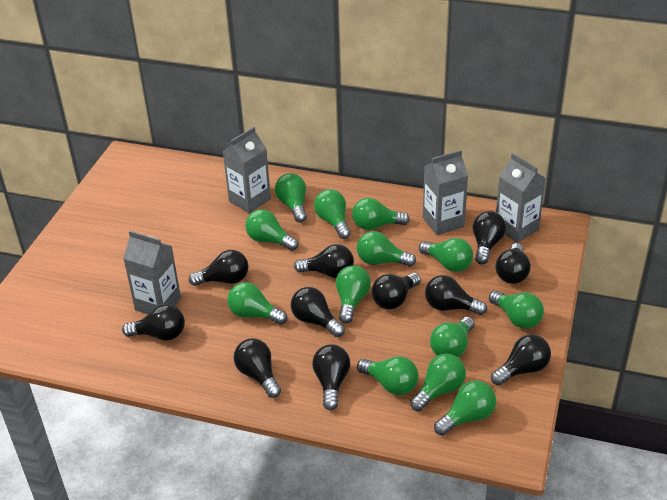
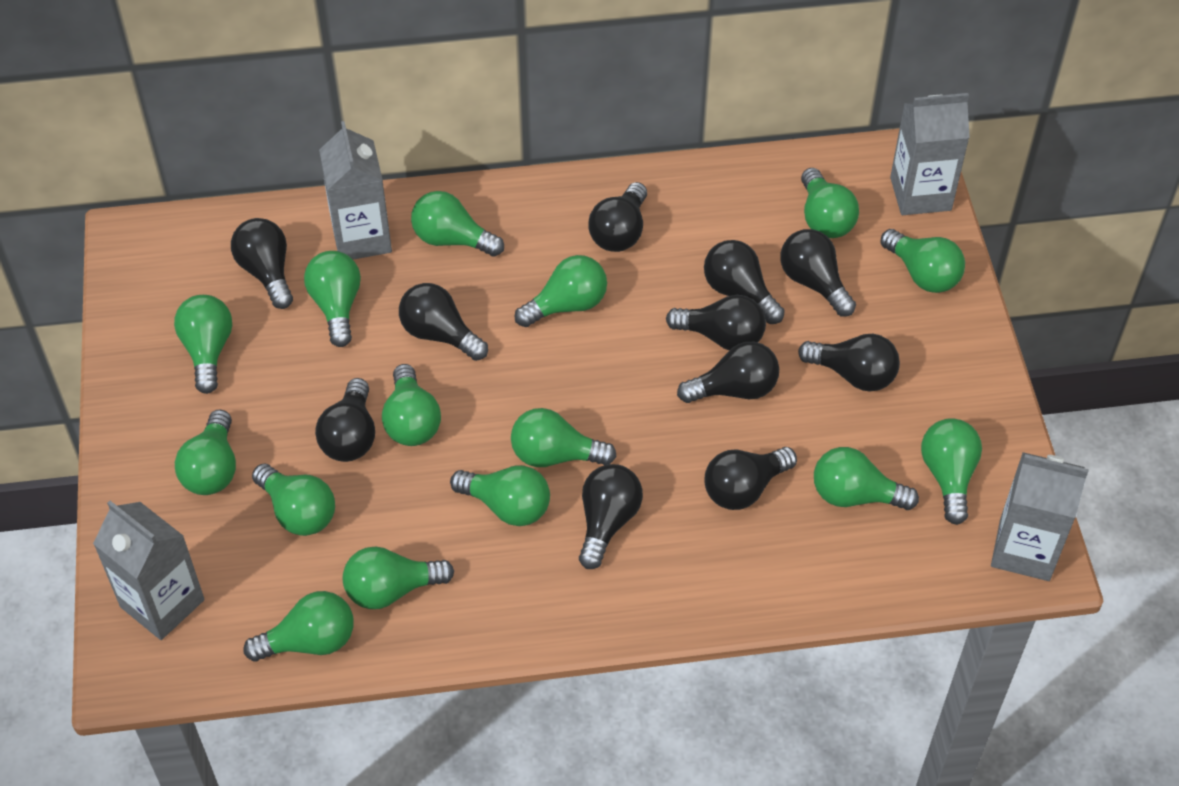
green light bulb: 13 -> 15

